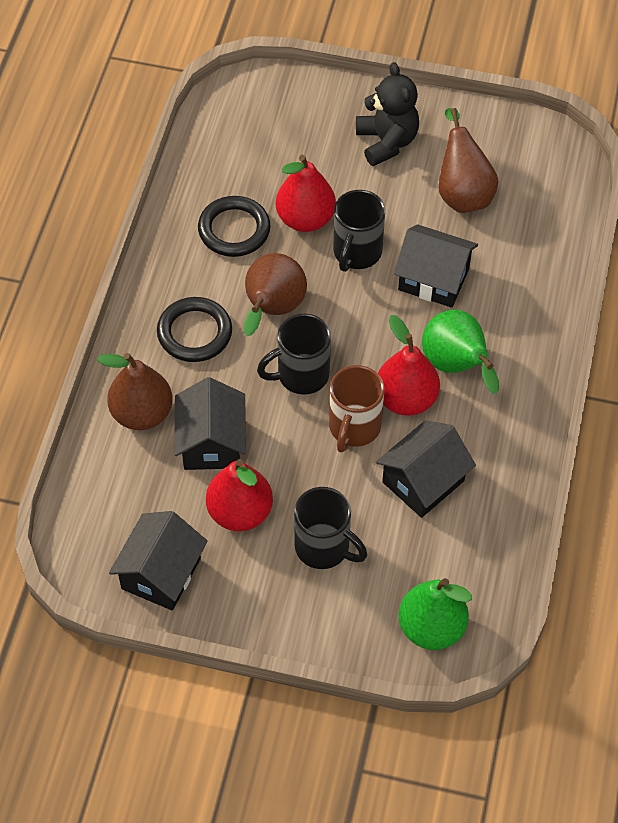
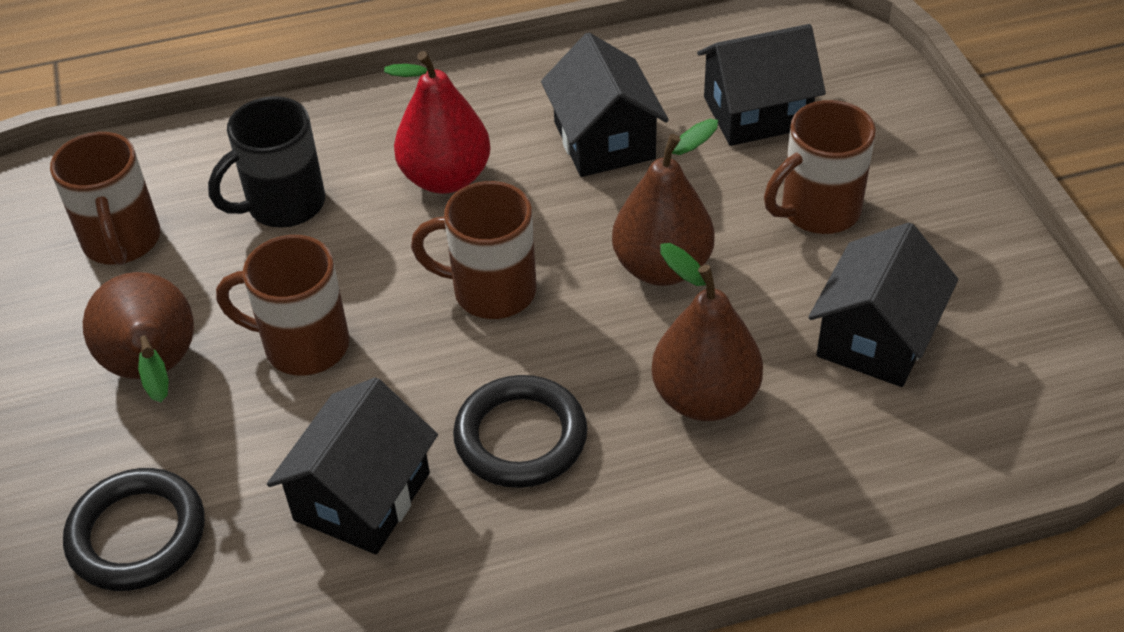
black mug: 3 -> 1
black teddy bear: 1 -> 0
brown mug: 1 -> 4
green pear: 2 -> 0
red pear: 3 -> 1

